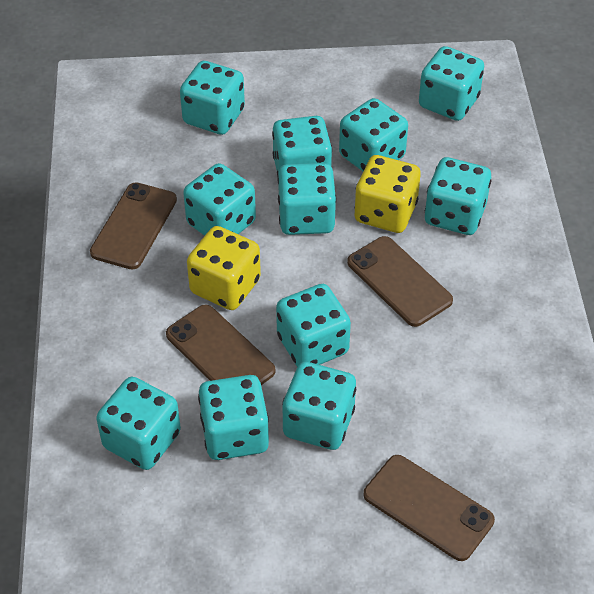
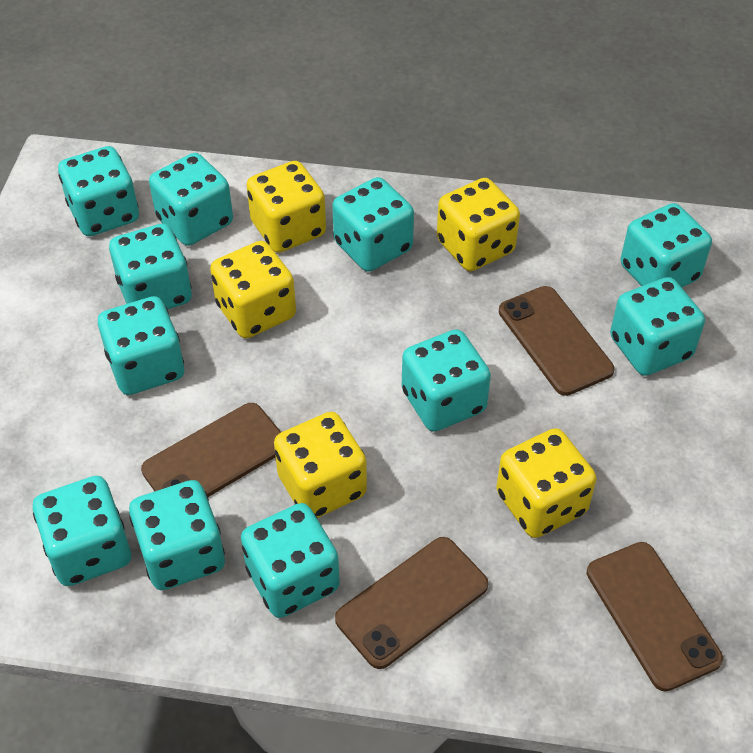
yellow dice: 2 -> 5

